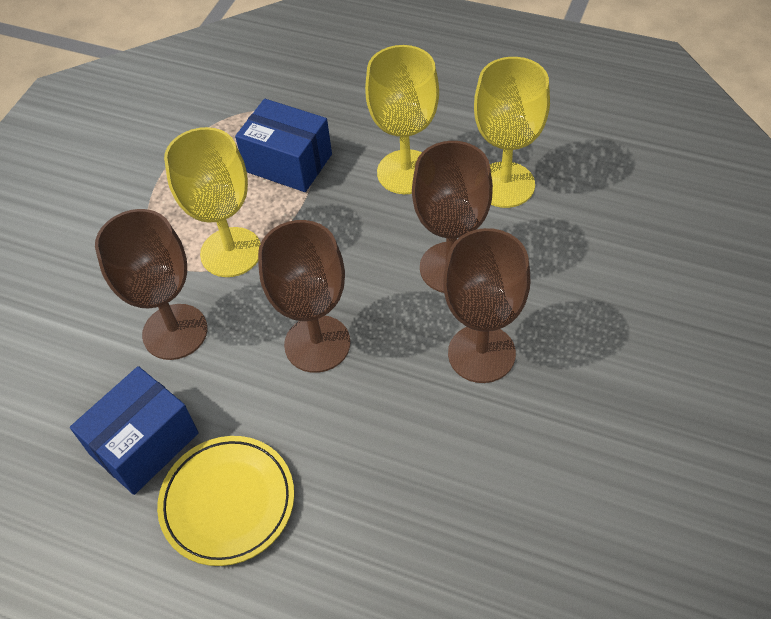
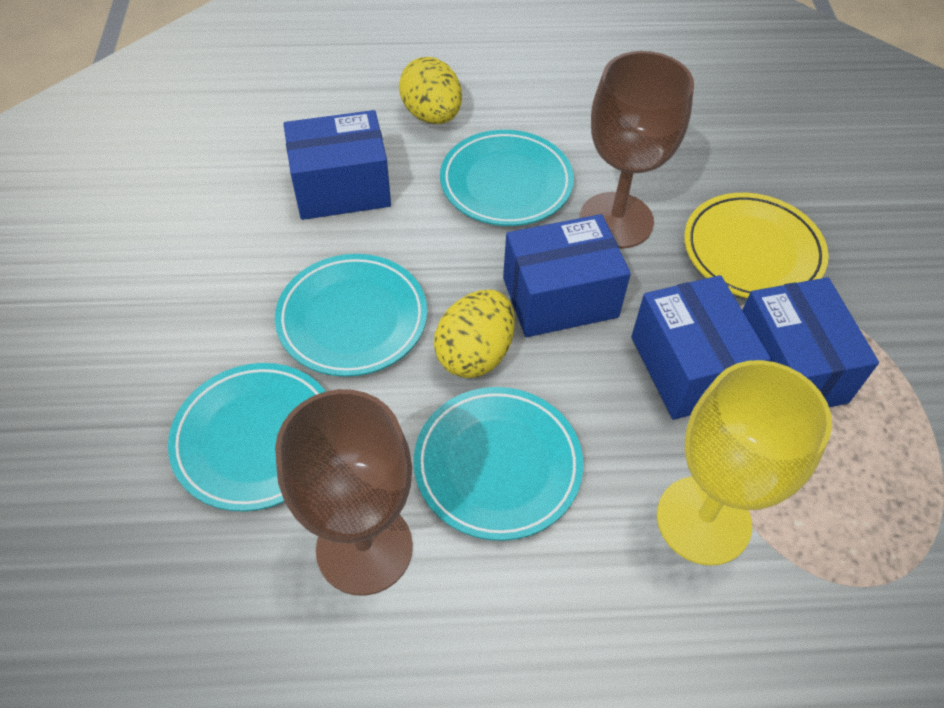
blue box: 2 -> 4
brown goblet: 4 -> 2
turquoise plate: 0 -> 4
yellow egg: 0 -> 2
yellow goblet: 3 -> 1

